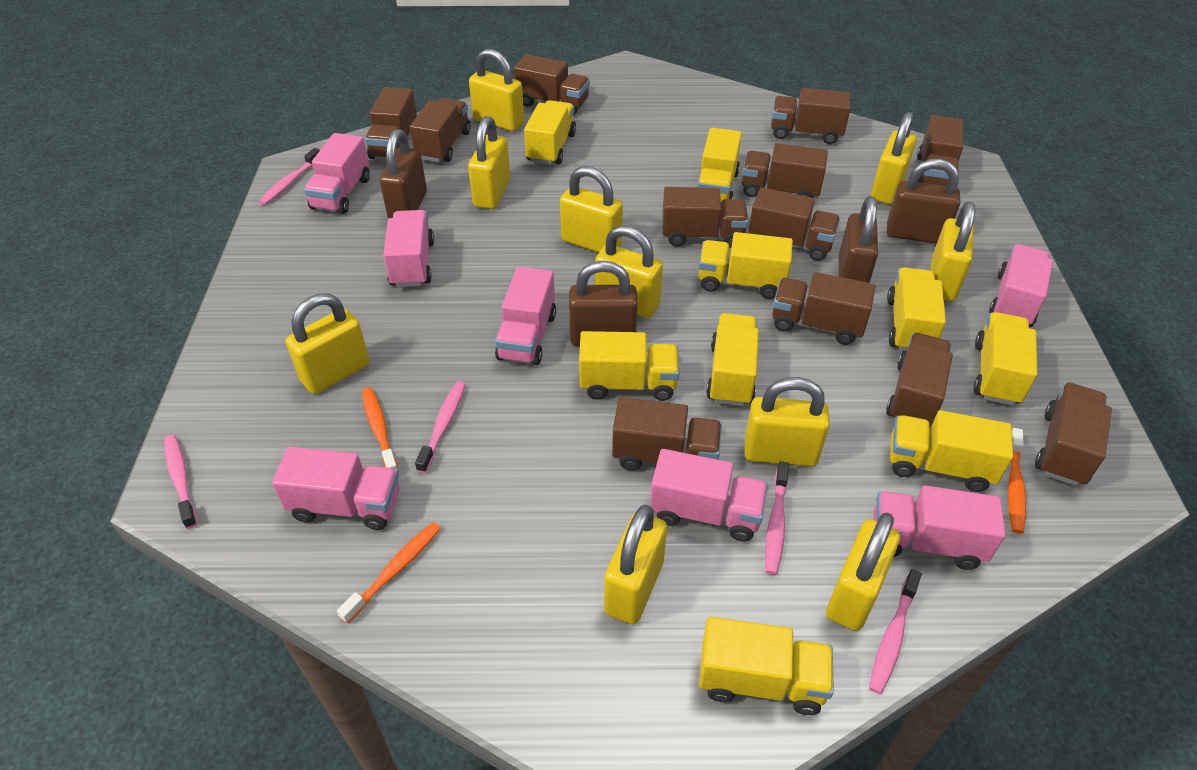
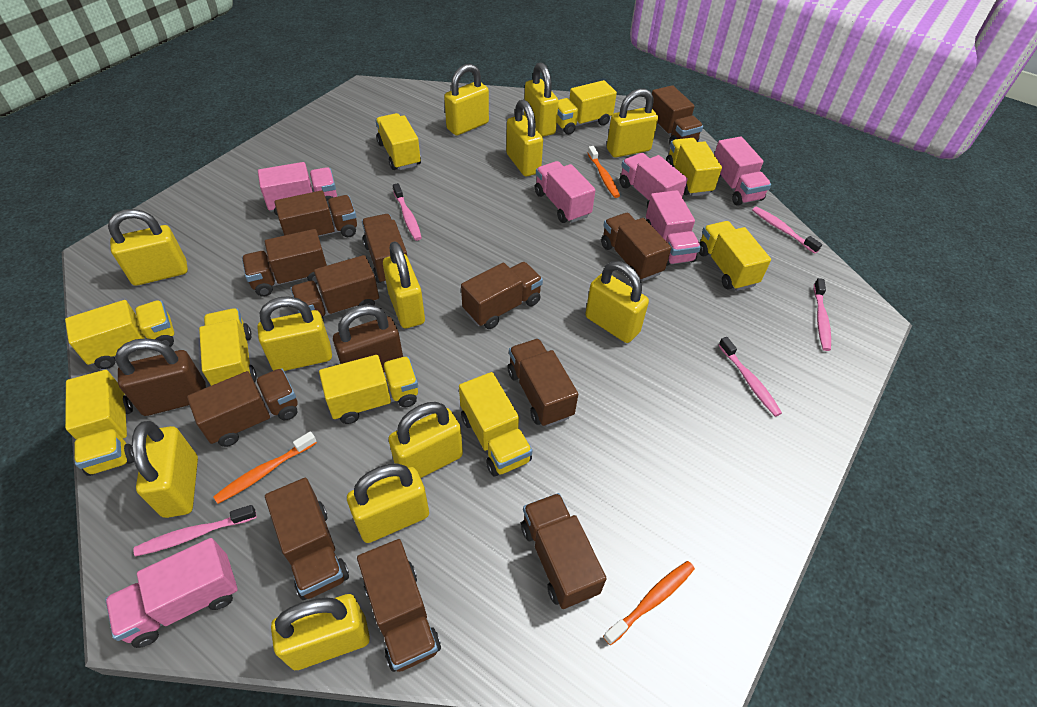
brown padlock: 4 -> 2
pink truck: 7 -> 6
yellow padlock: 10 -> 12

